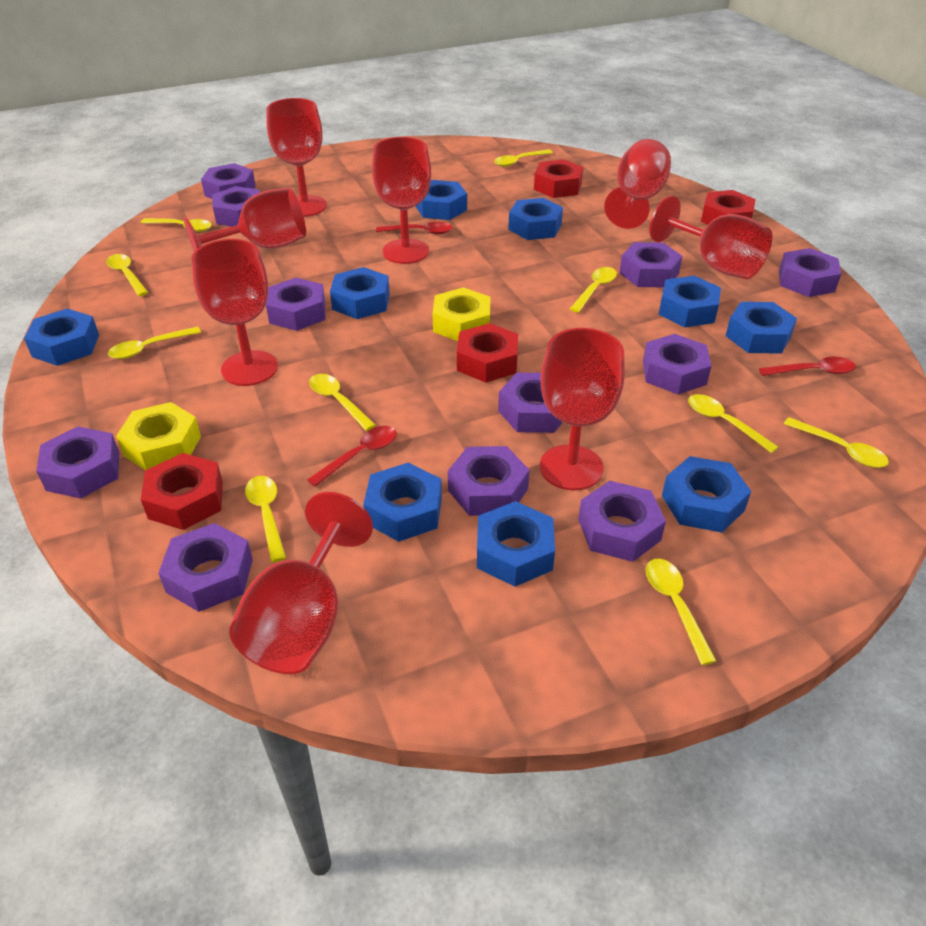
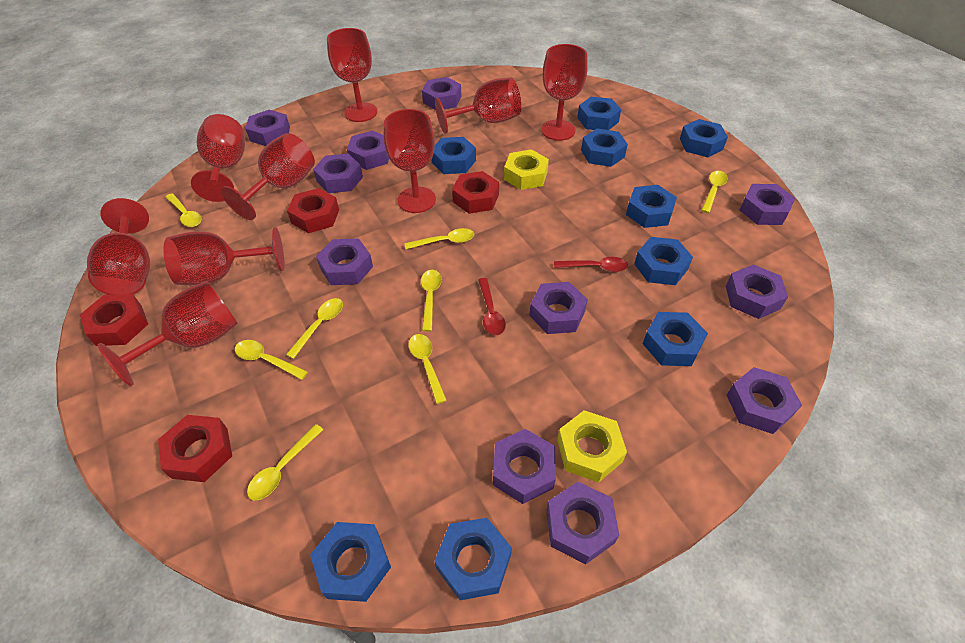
red goblet: 8 -> 9
red spoon: 3 -> 2
yellow spoon: 10 -> 8

